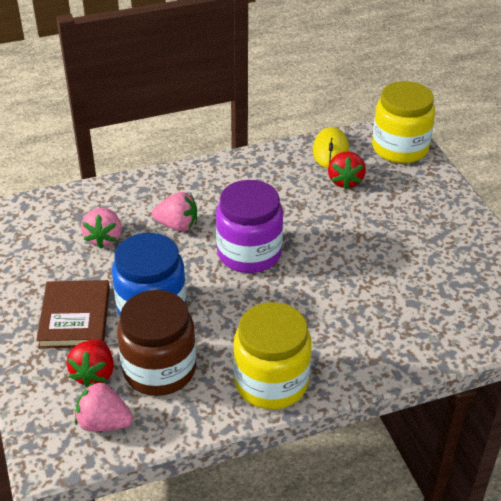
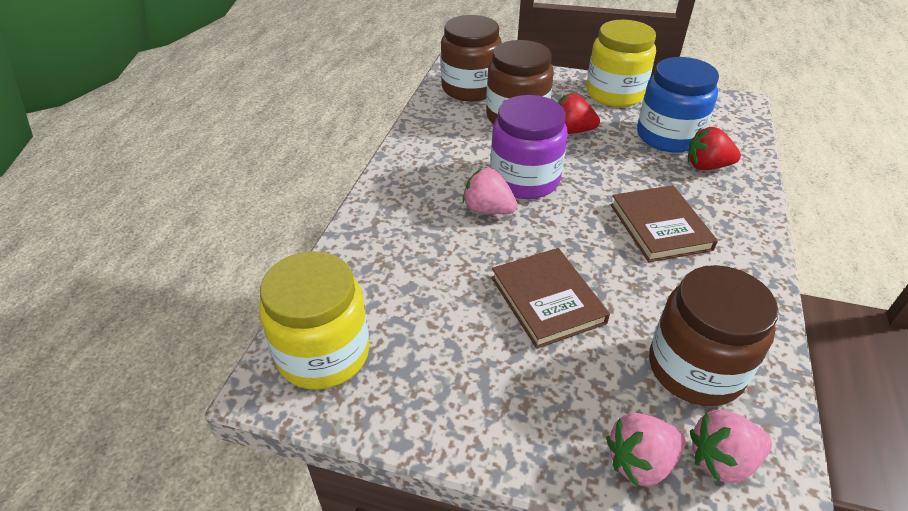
brown book: 1 -> 2
brown jar: 1 -> 3
yellow mouse: 1 -> 0

